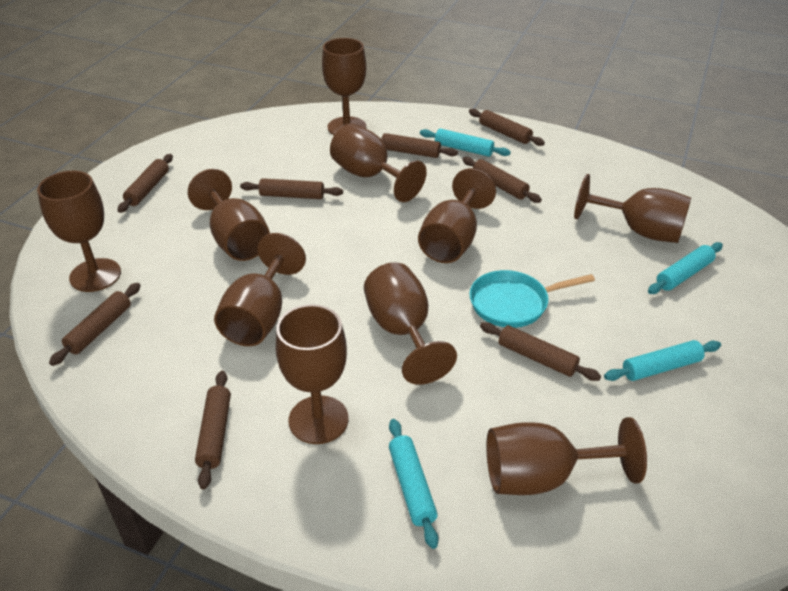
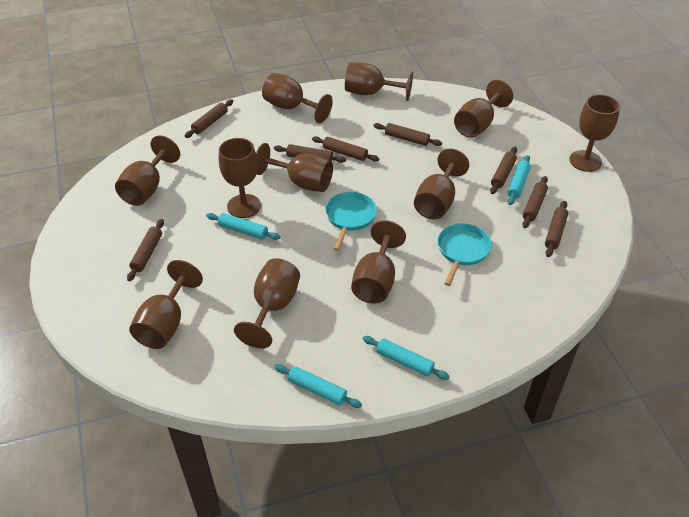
brown goblet: 10 -> 11
turquoise pan: 1 -> 2

